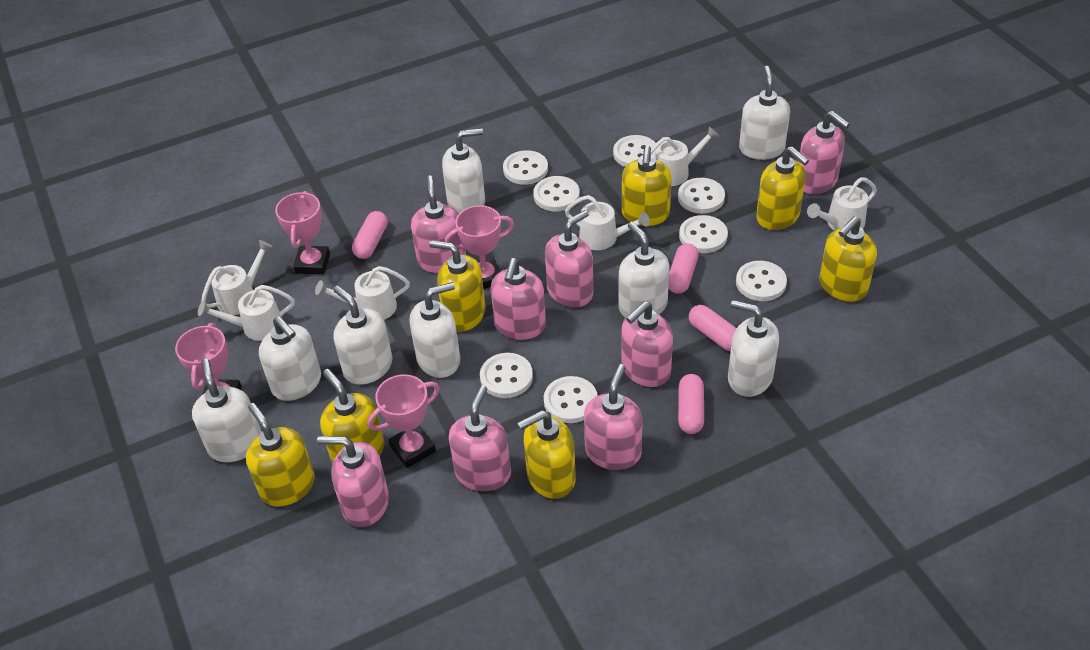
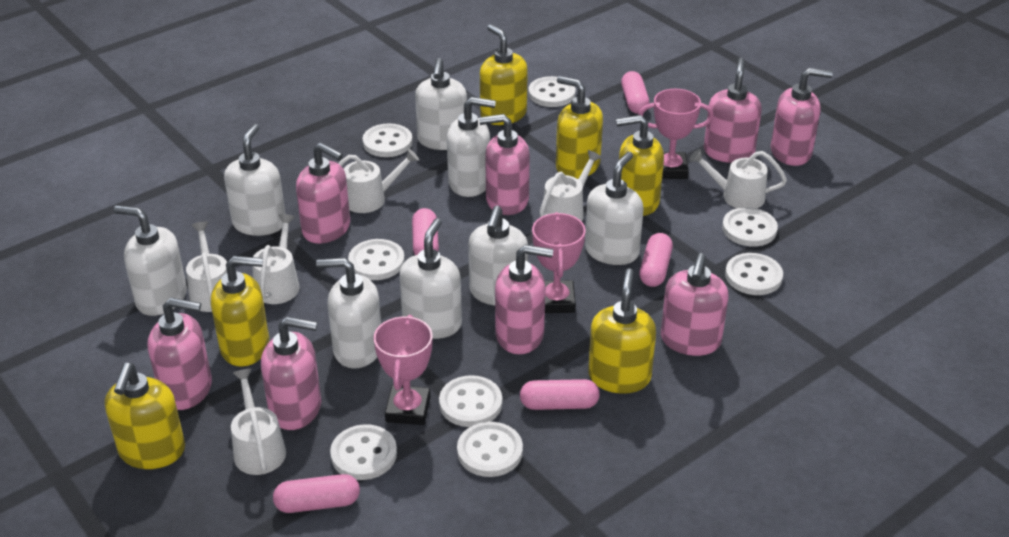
pink capsule: 4 -> 5
pink trophy: 4 -> 3
yellow soap dispenser: 7 -> 6

